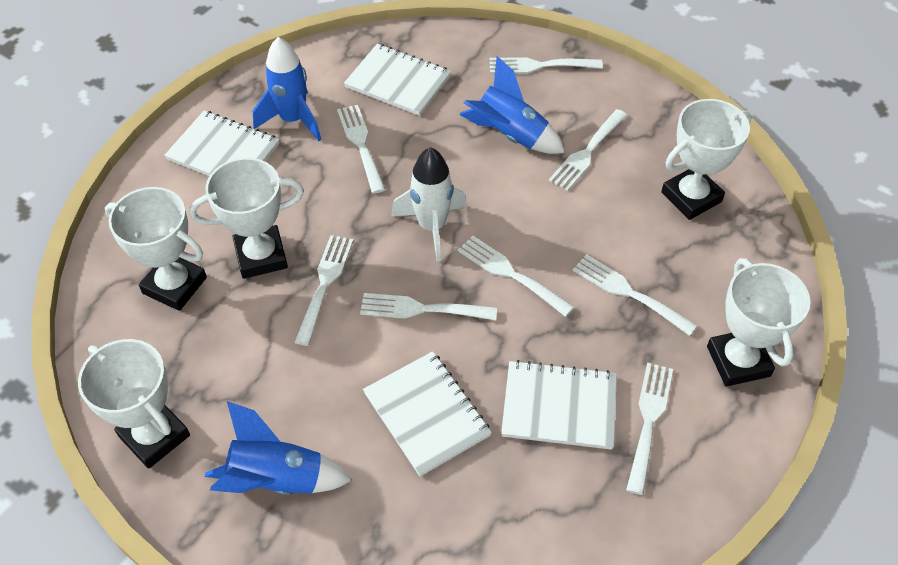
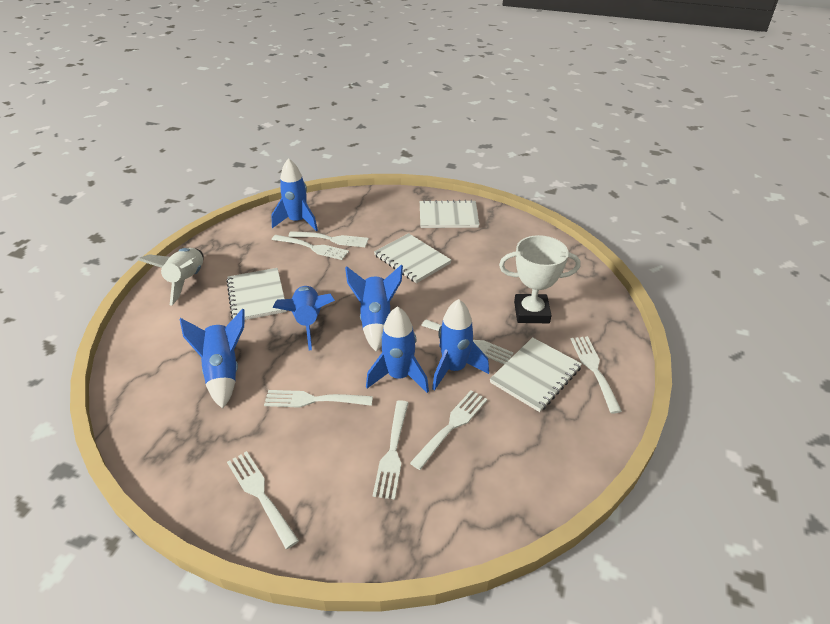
blue rocket: 3 -> 6
white trophy: 5 -> 1

